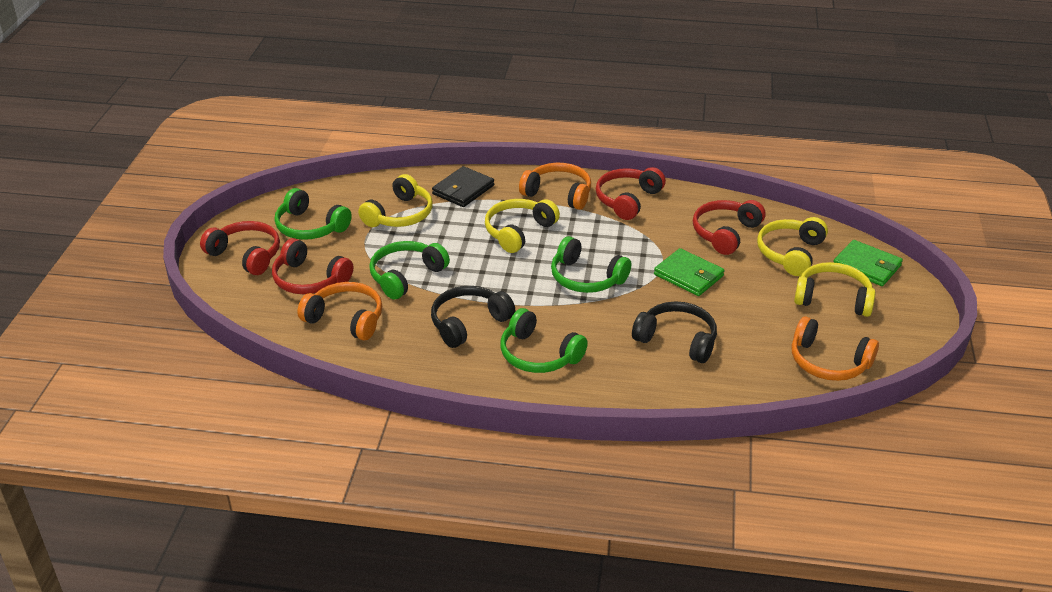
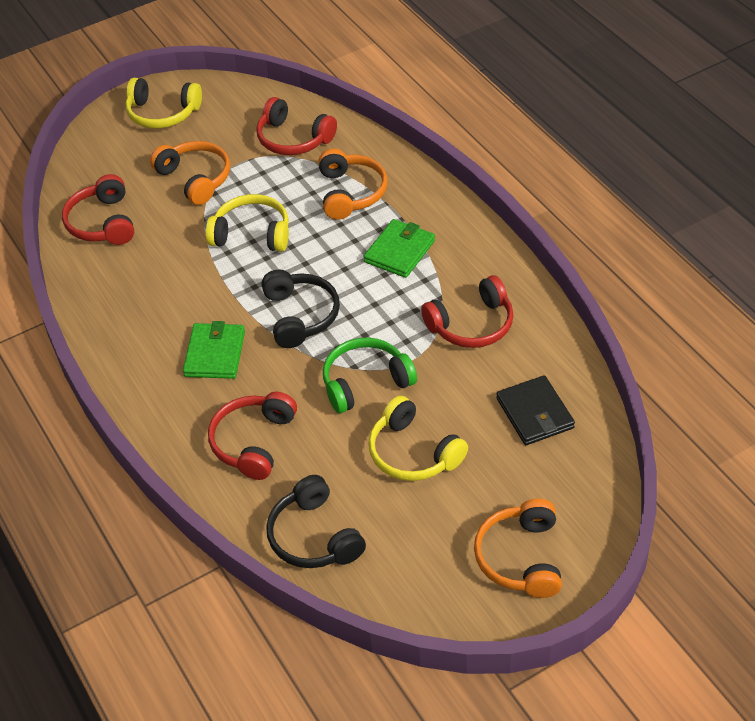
green headphones: 4 -> 1
yellow headphones: 4 -> 3

